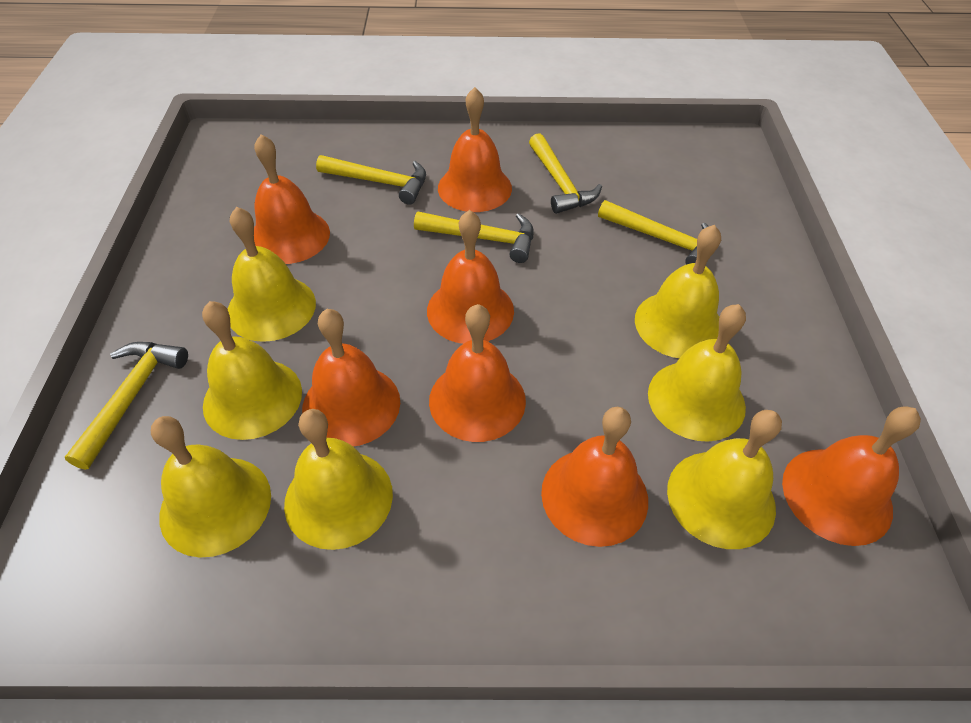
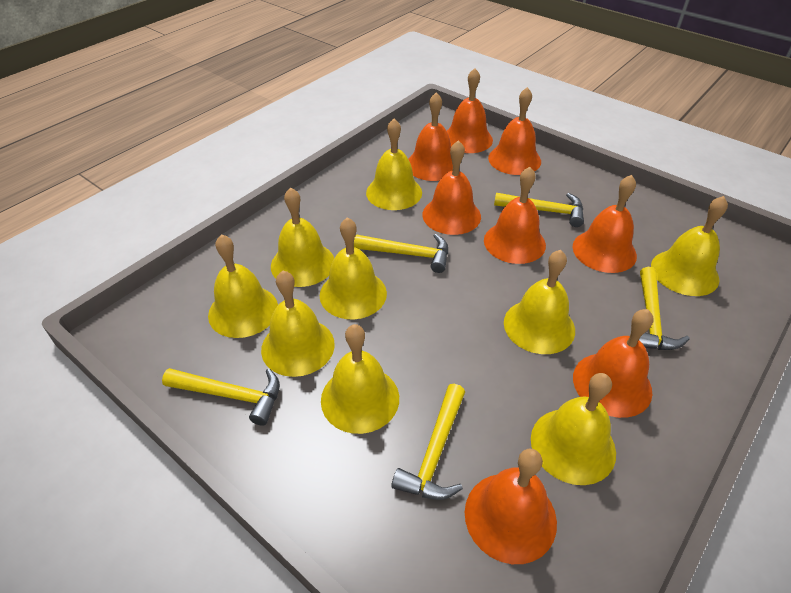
orange bell: 7 -> 8
yellow bell: 7 -> 9

